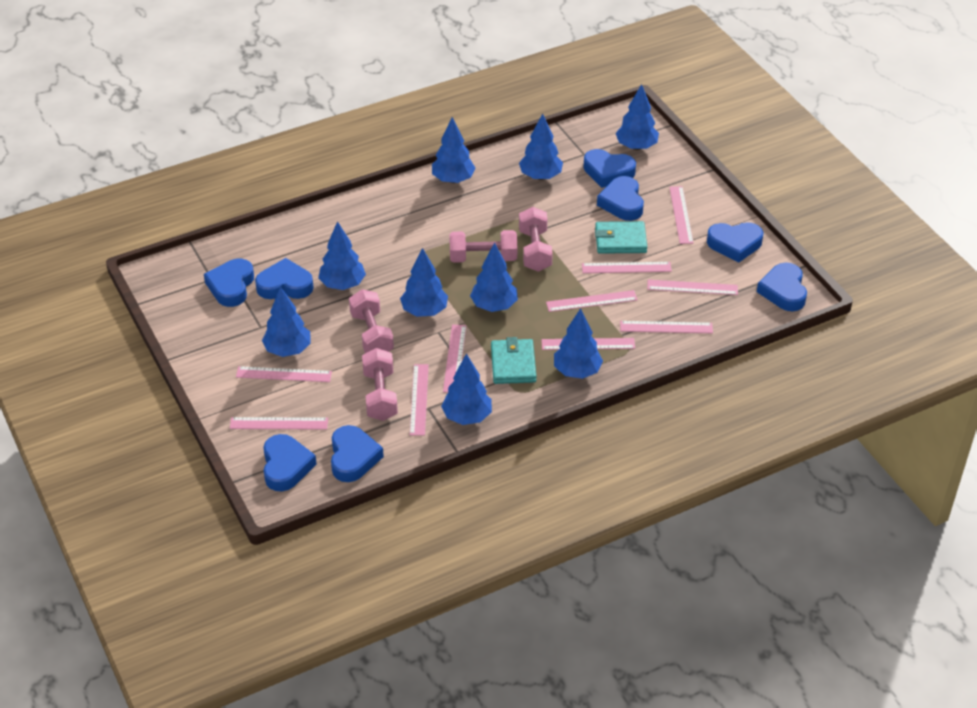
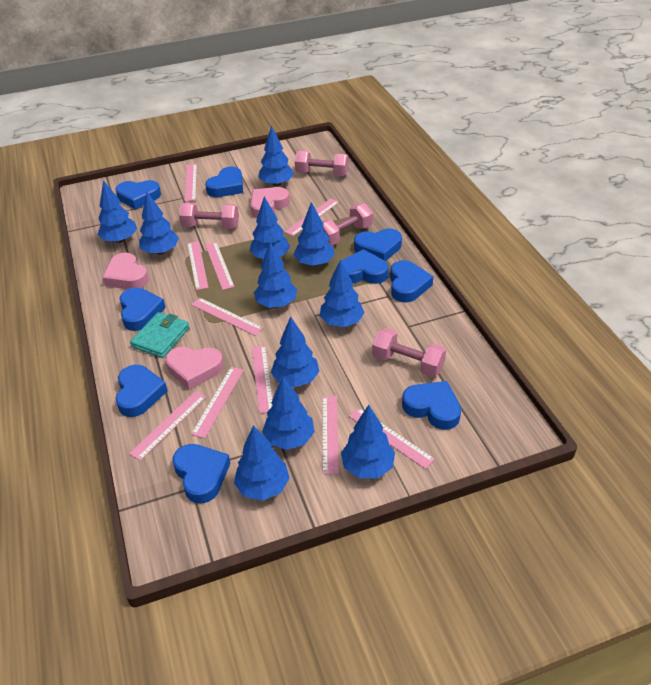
blue heart: 8 -> 9
blue tree: 9 -> 11
pink heart: 0 -> 3
turquoise wallet: 2 -> 1

